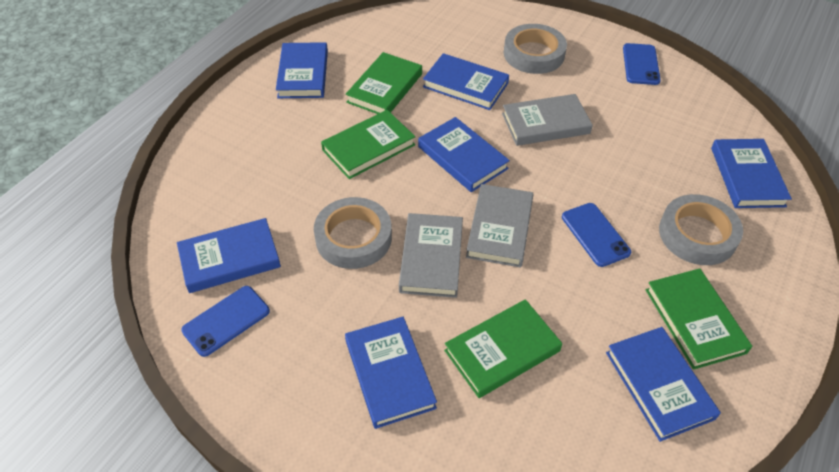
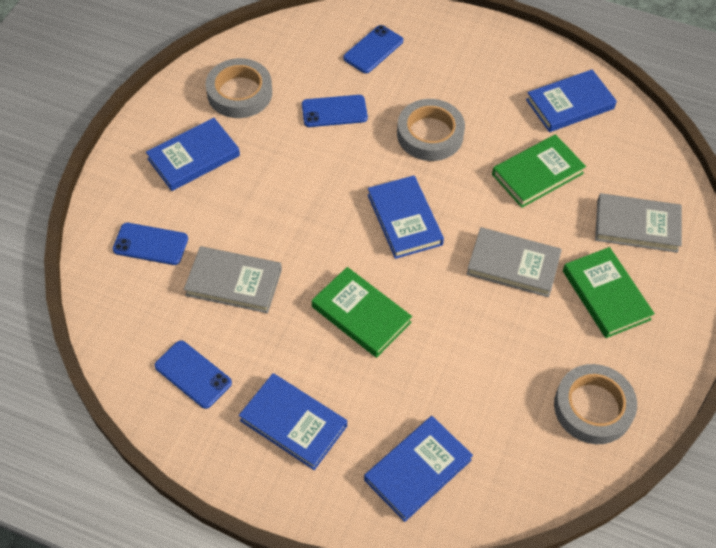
blue book: 7 -> 5
blue phone: 3 -> 4
green book: 4 -> 3

